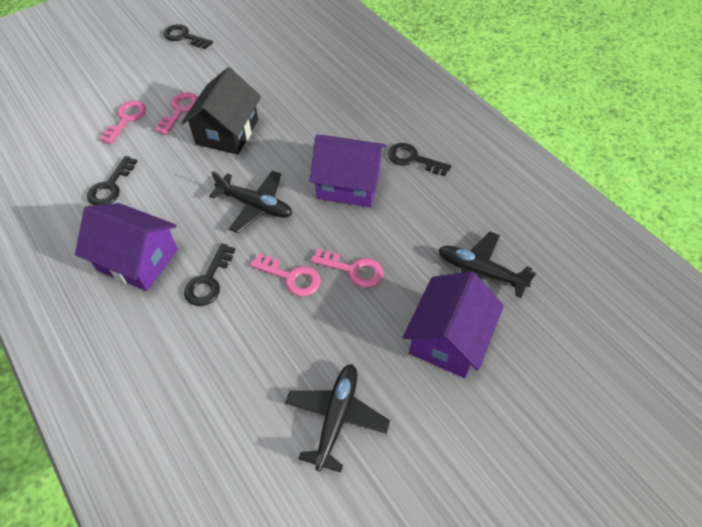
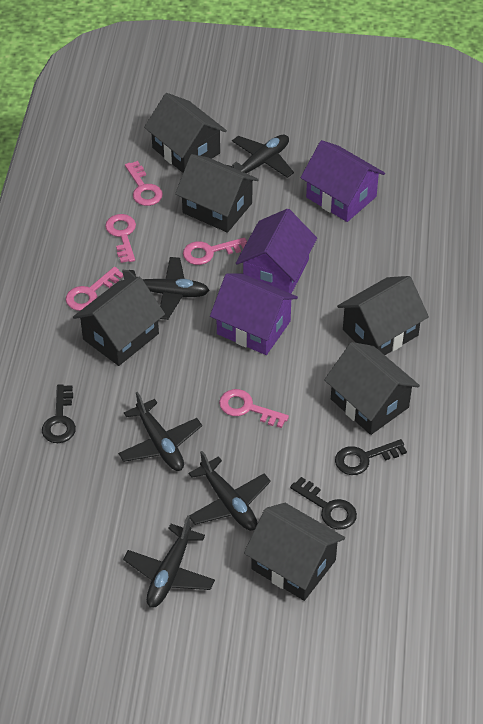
black house: 1 -> 6
black key: 4 -> 3
black plane: 3 -> 5
pink key: 4 -> 5

